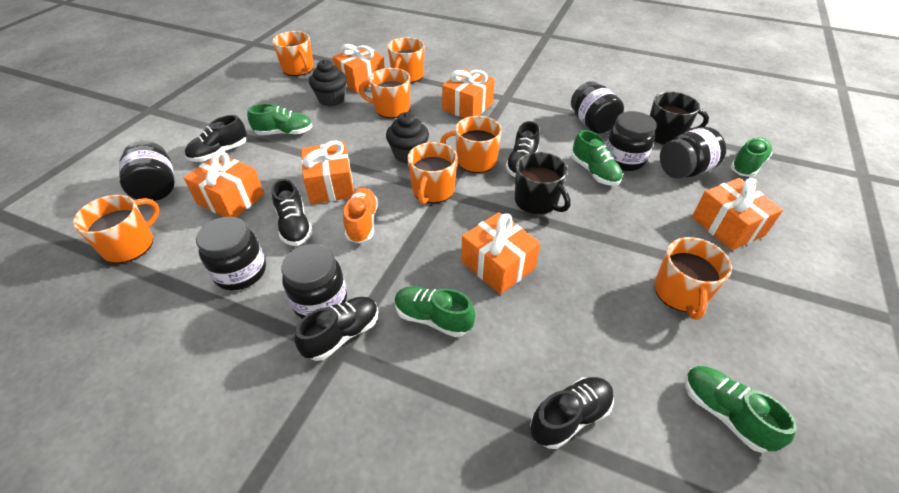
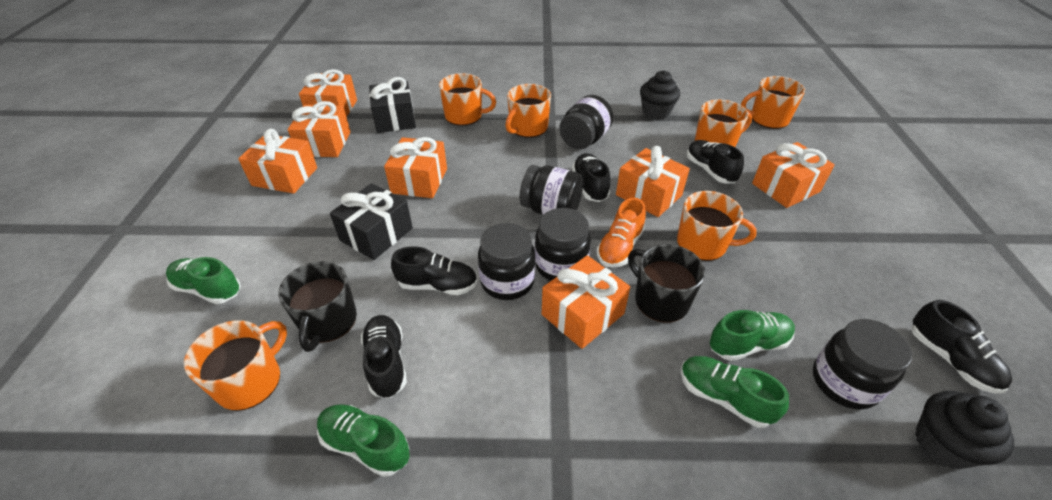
black gift: 0 -> 2
black jar: 6 -> 5
green shoe: 5 -> 4
orange gift: 6 -> 7
orange mug: 7 -> 6

